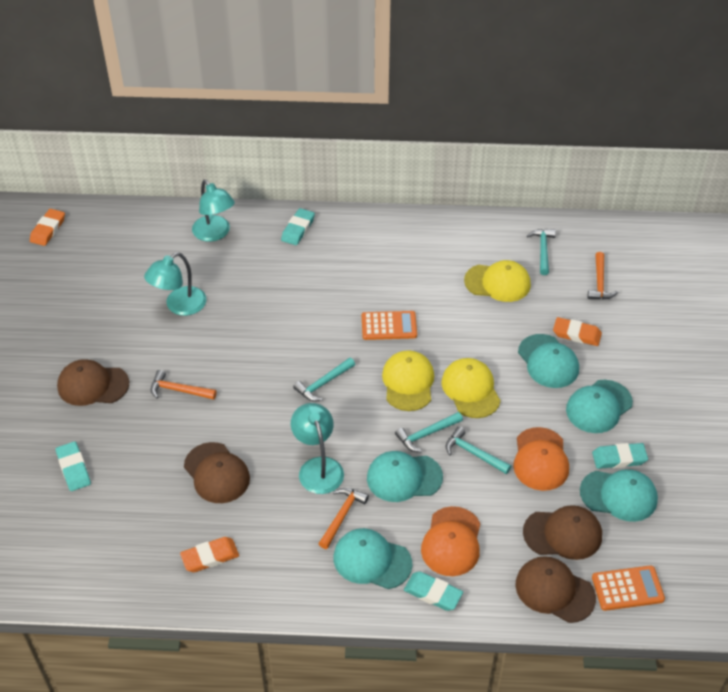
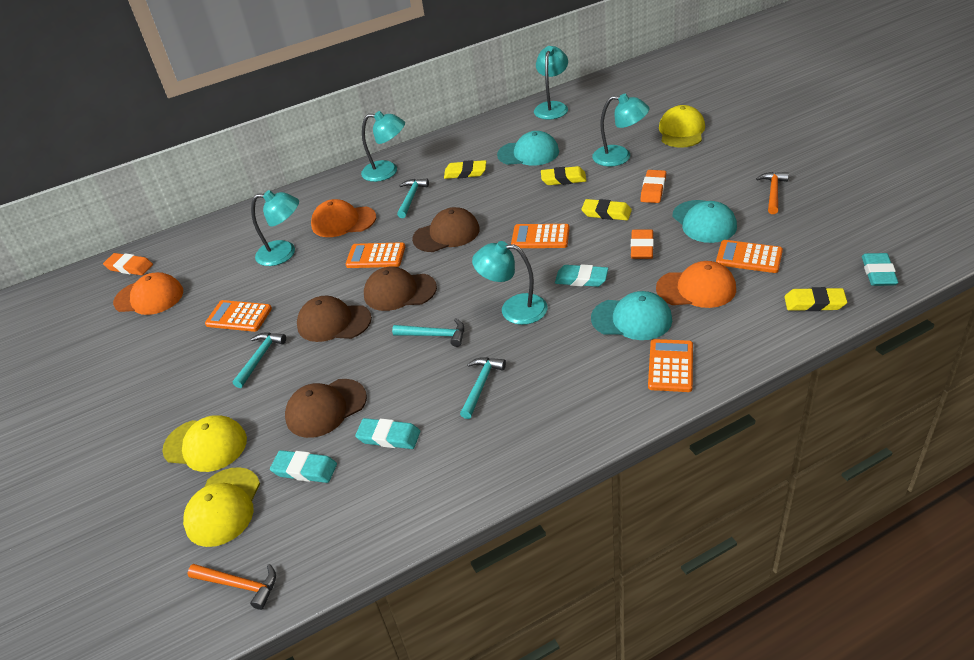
orange calculator: 2 -> 5
orange cap: 2 -> 3
orange hammer: 3 -> 2
turquoise cap: 5 -> 3
turquoise lamp: 3 -> 5
yellow eraser: 0 -> 4

